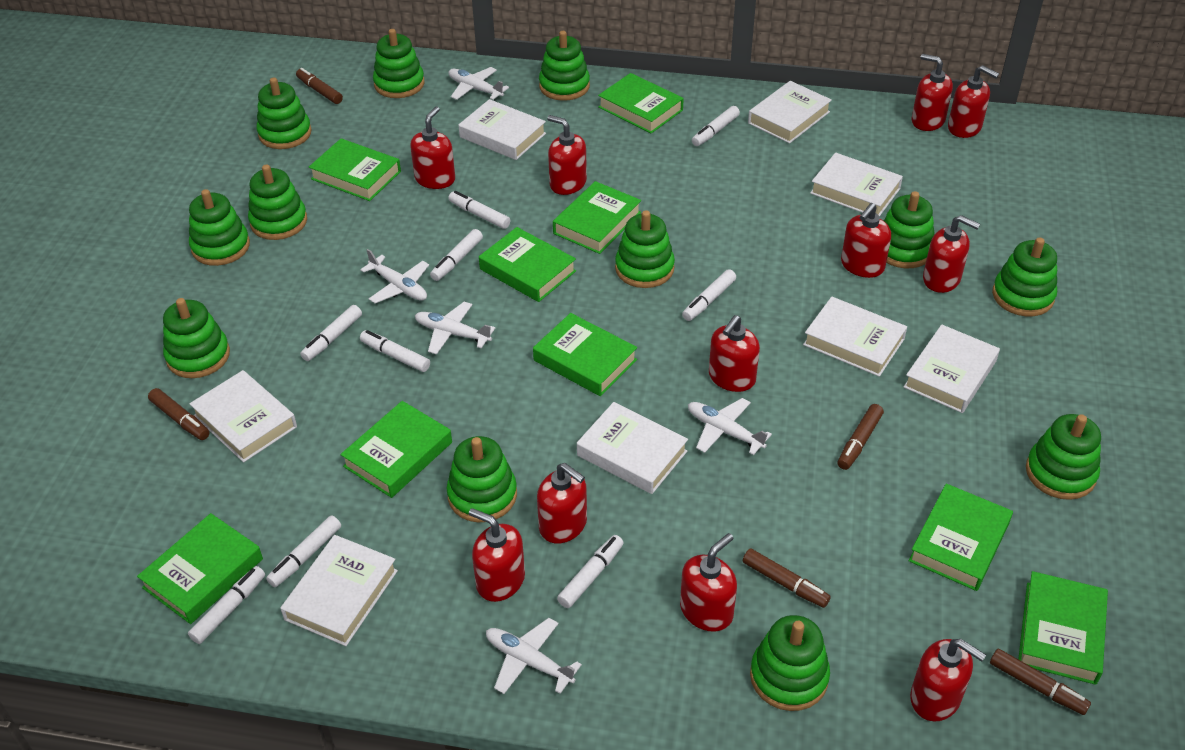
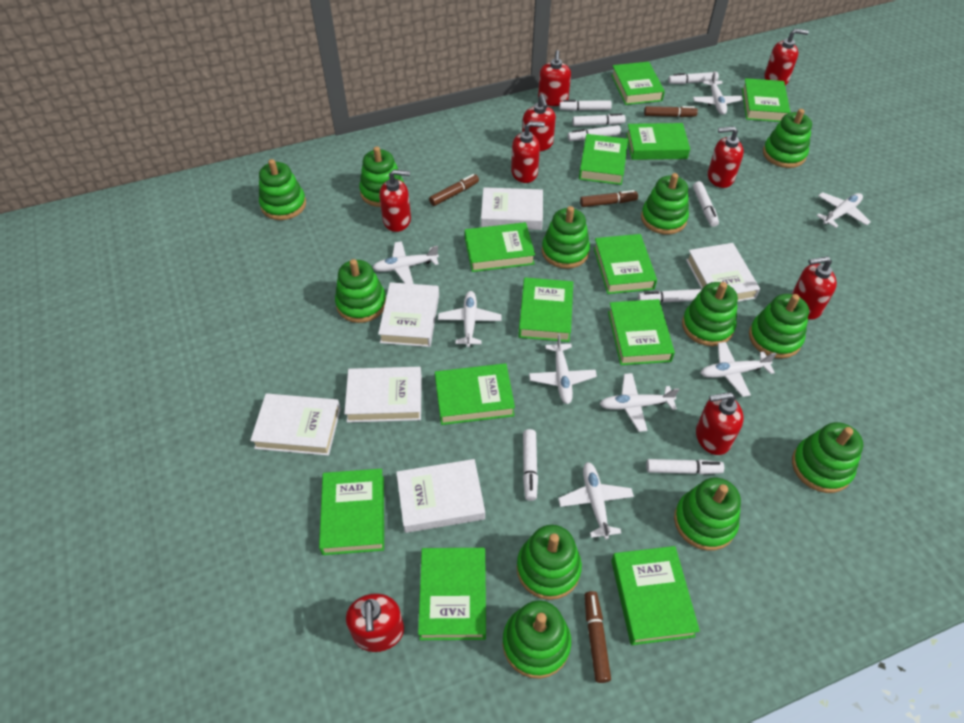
brown marker: 5 -> 4
green book: 9 -> 12
red soap dispenser: 11 -> 9
white book: 8 -> 6
white marker: 9 -> 8
white plane: 5 -> 8

